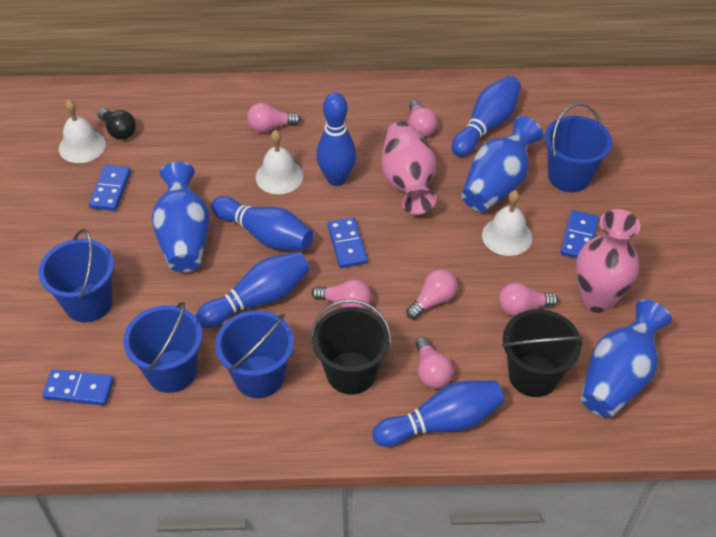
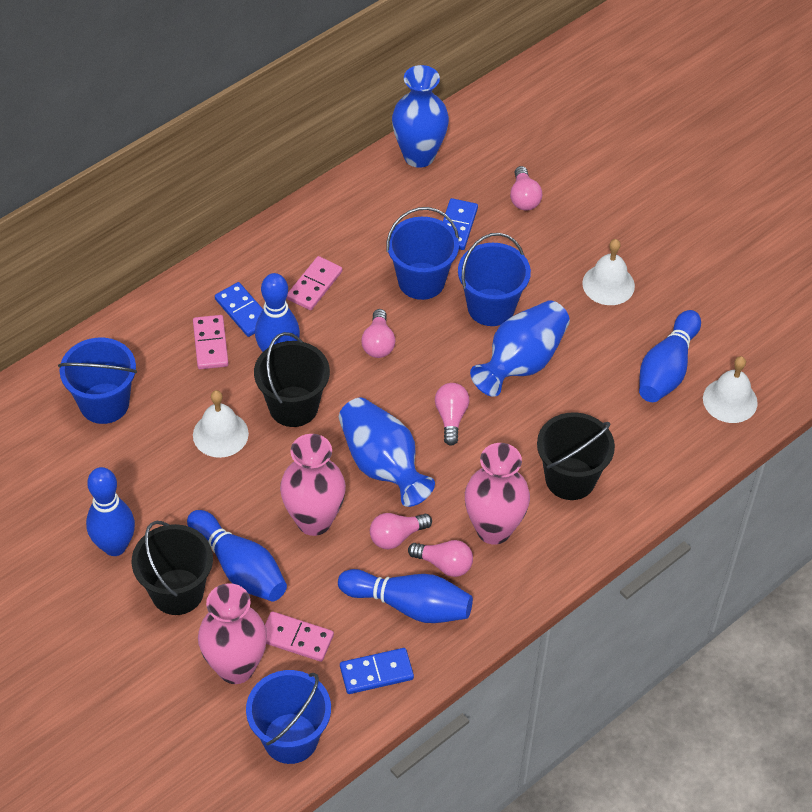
black bucket: 2 -> 3
black light bulb: 1 -> 0
blue domino: 4 -> 3
pink domino: 0 -> 3
pink light bulb: 6 -> 5
pink vase: 2 -> 3

